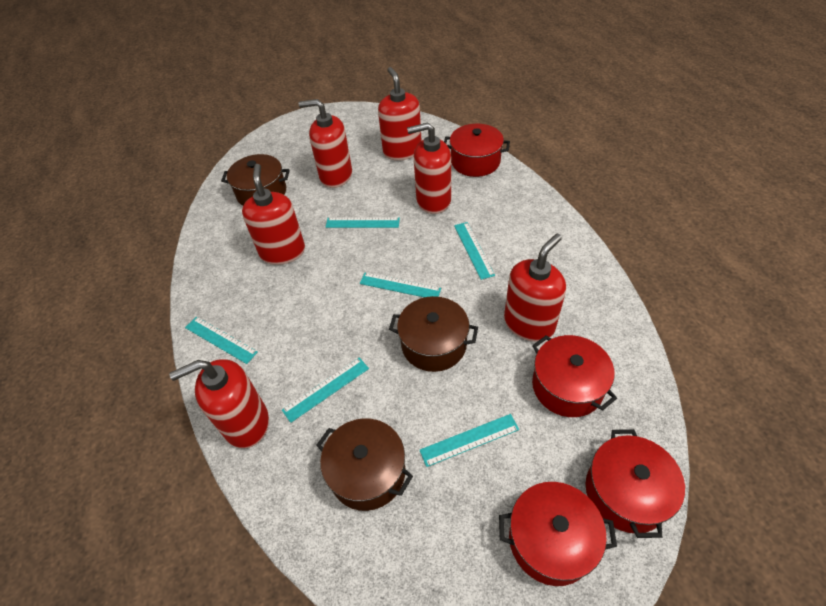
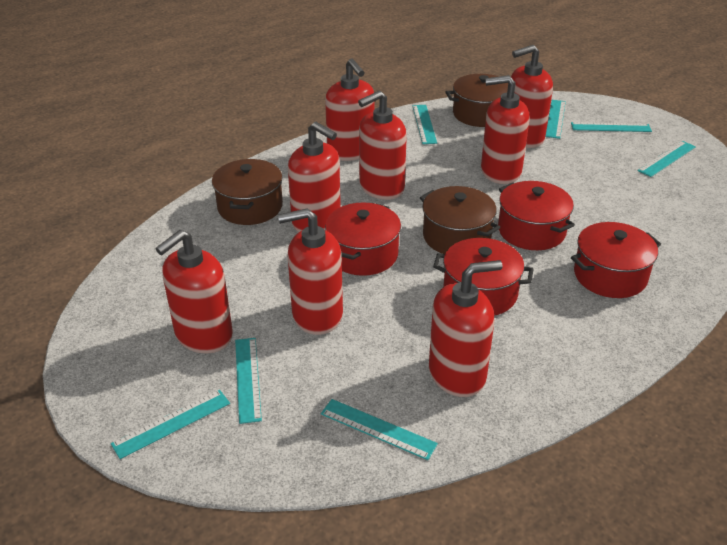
red soap dispenser: 6 -> 8
turquoise ruler: 6 -> 7

